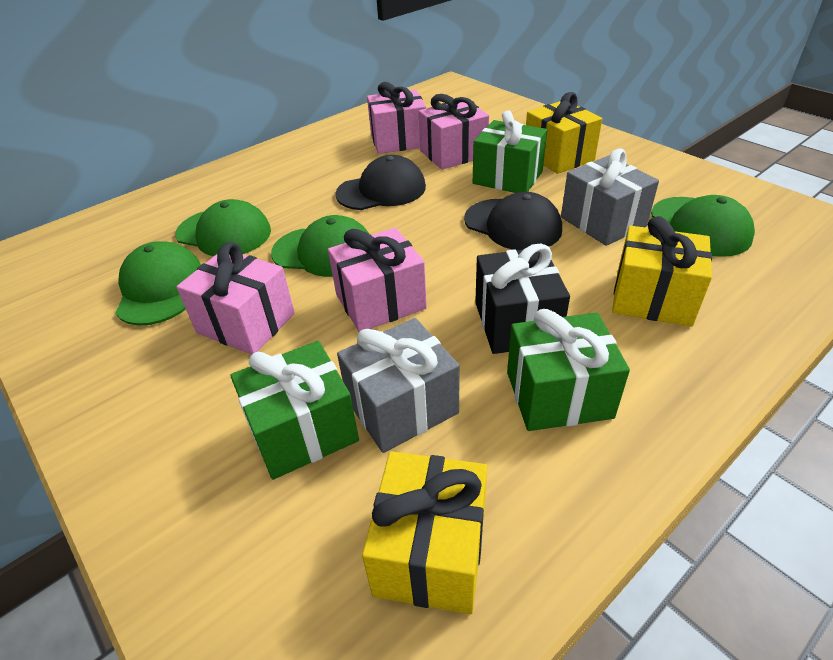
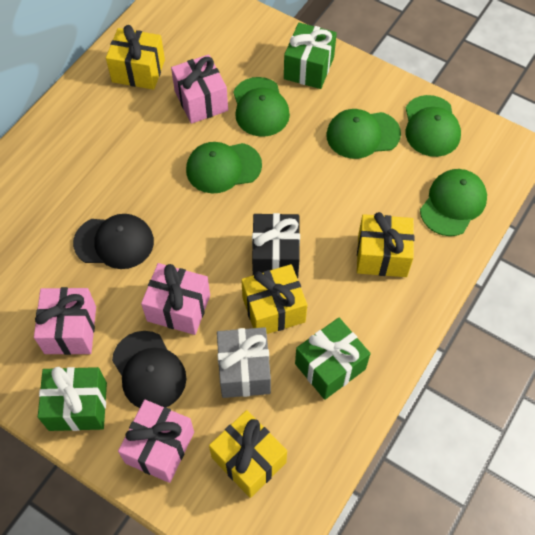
green cap: 4 -> 5
grey gift: 2 -> 1
yellow gift: 3 -> 4

